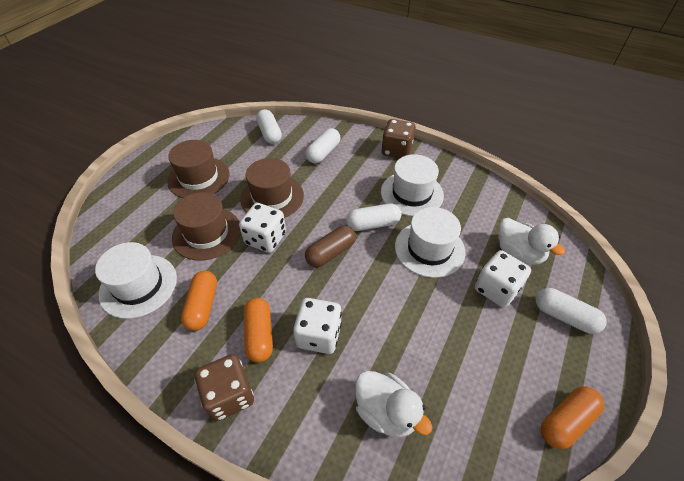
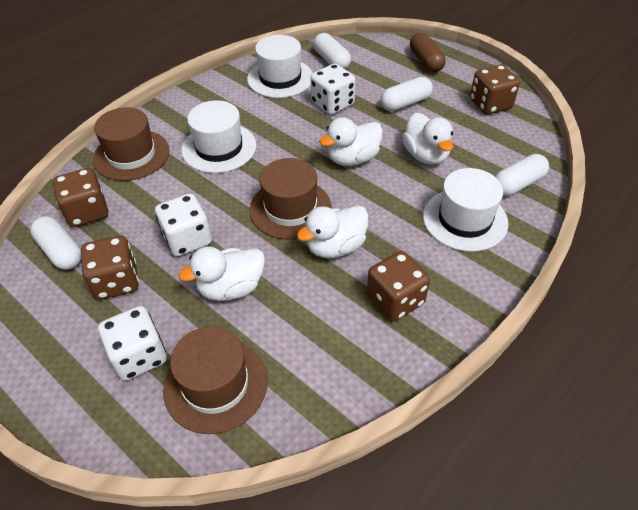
brown dice: 2 -> 4
orange capsule: 3 -> 0
white duck: 2 -> 4

